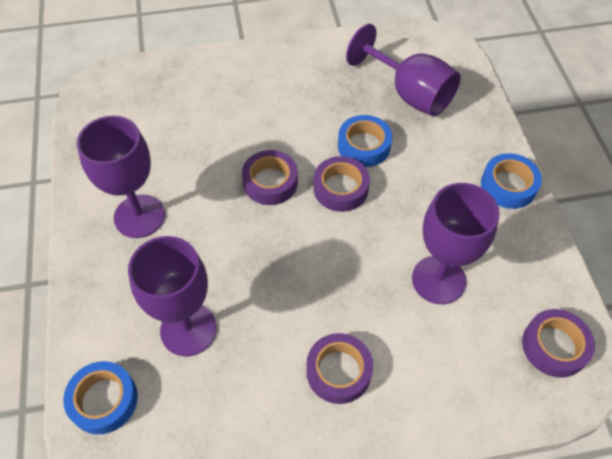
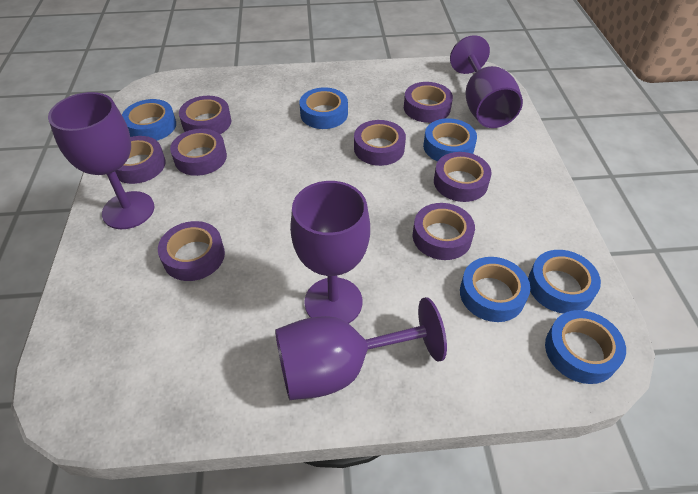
blue tape: 3 -> 6
purple tape: 4 -> 8

